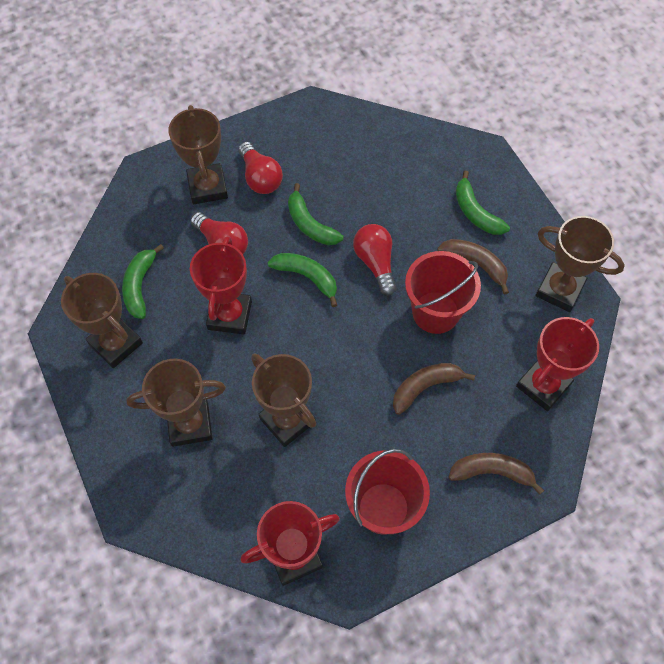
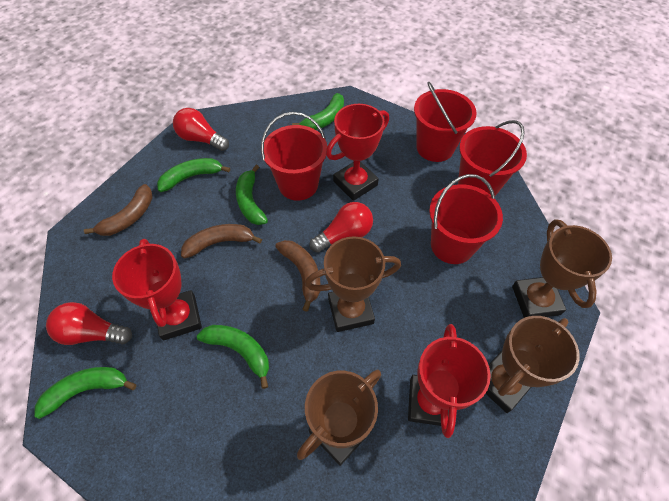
brown trophy: 5 -> 4
green banana: 4 -> 5
red bucket: 2 -> 4

